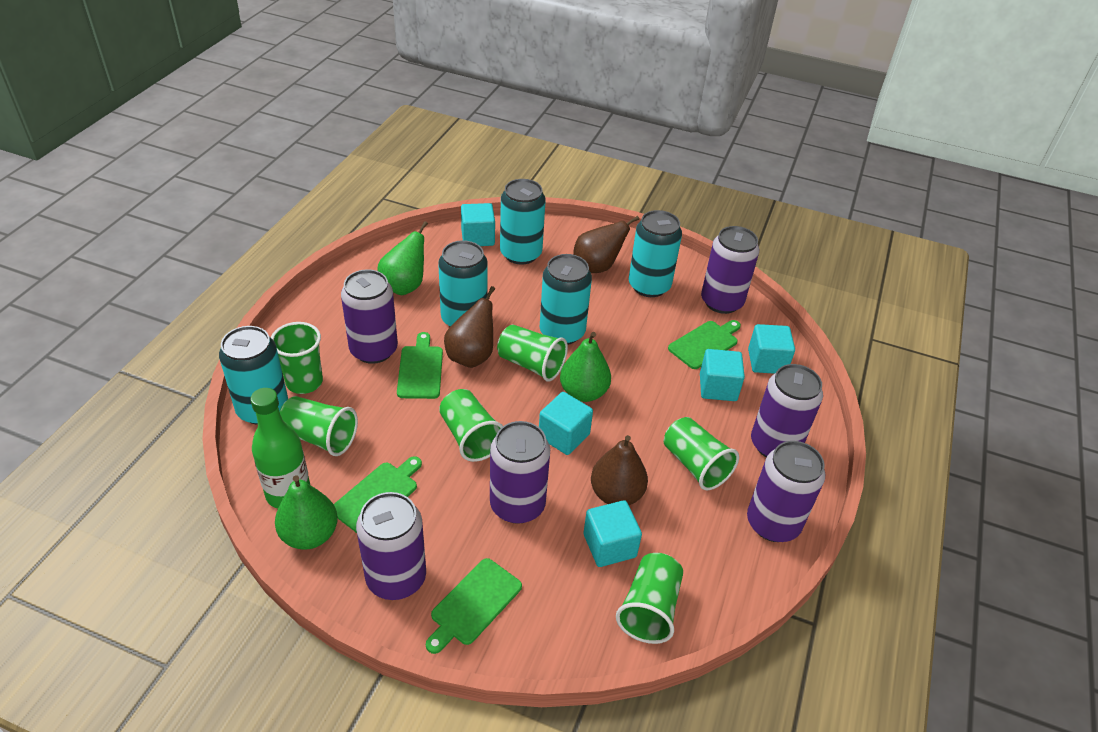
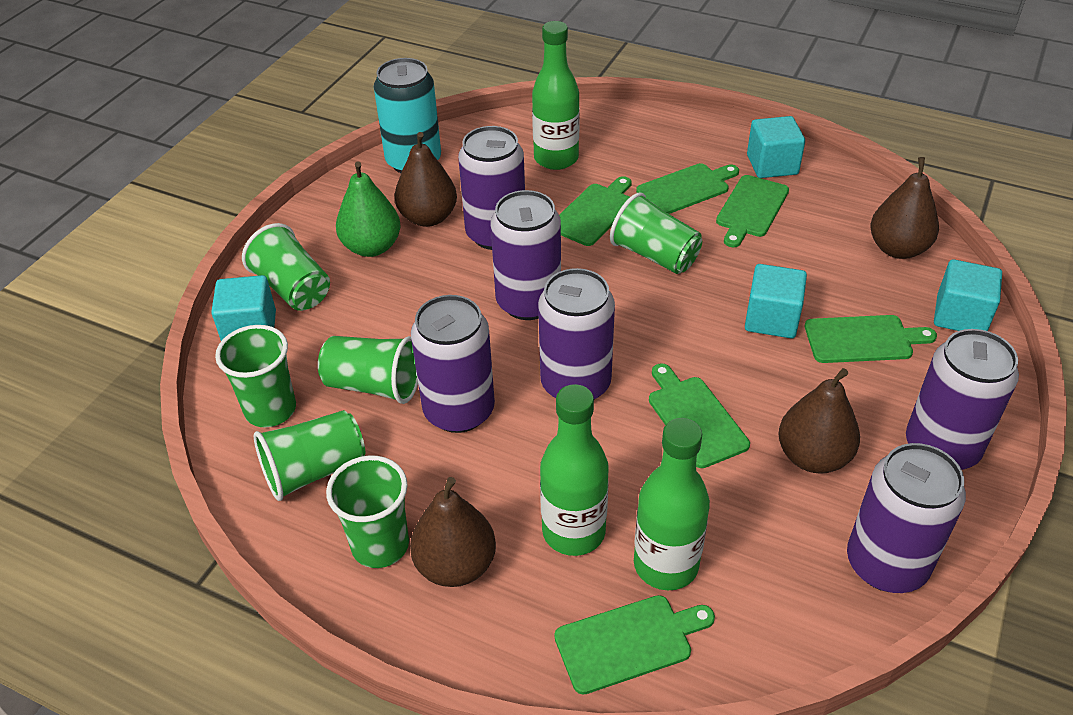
brown pear: 3 -> 4
green bottle: 1 -> 3
green cutting board: 4 -> 6
green pear: 3 -> 1
turquoise can: 5 -> 1
turquoise cube: 5 -> 4

